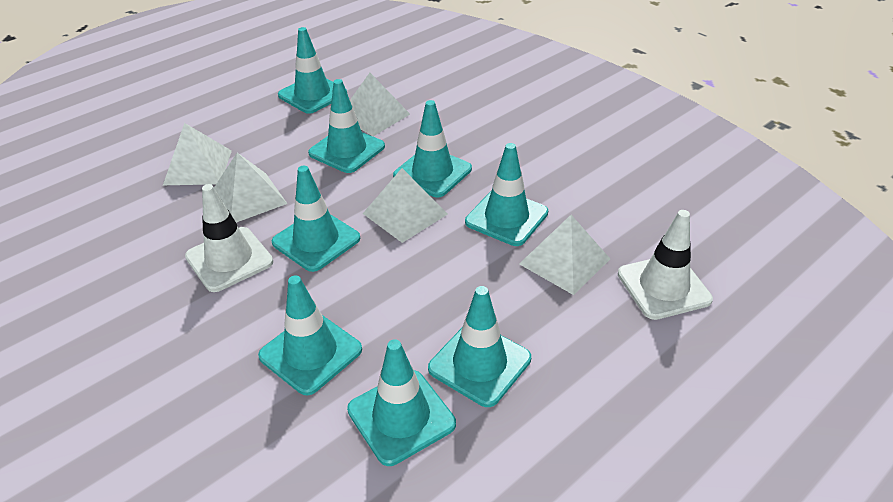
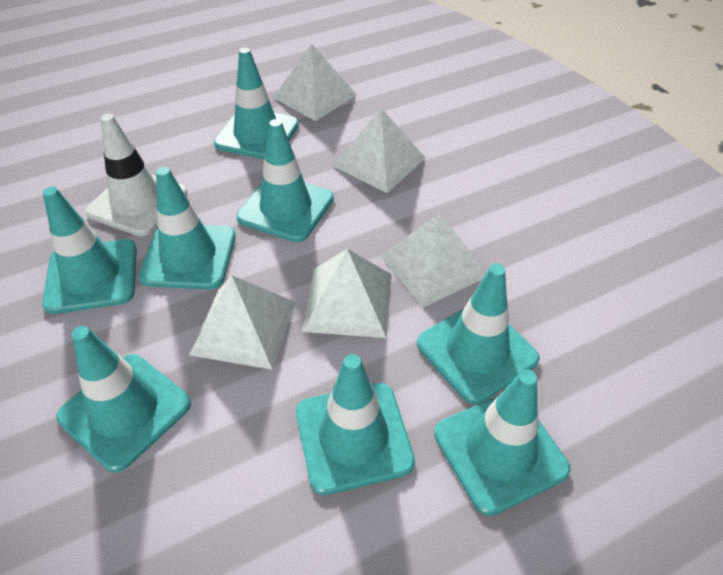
white traffic cone: 2 -> 1

